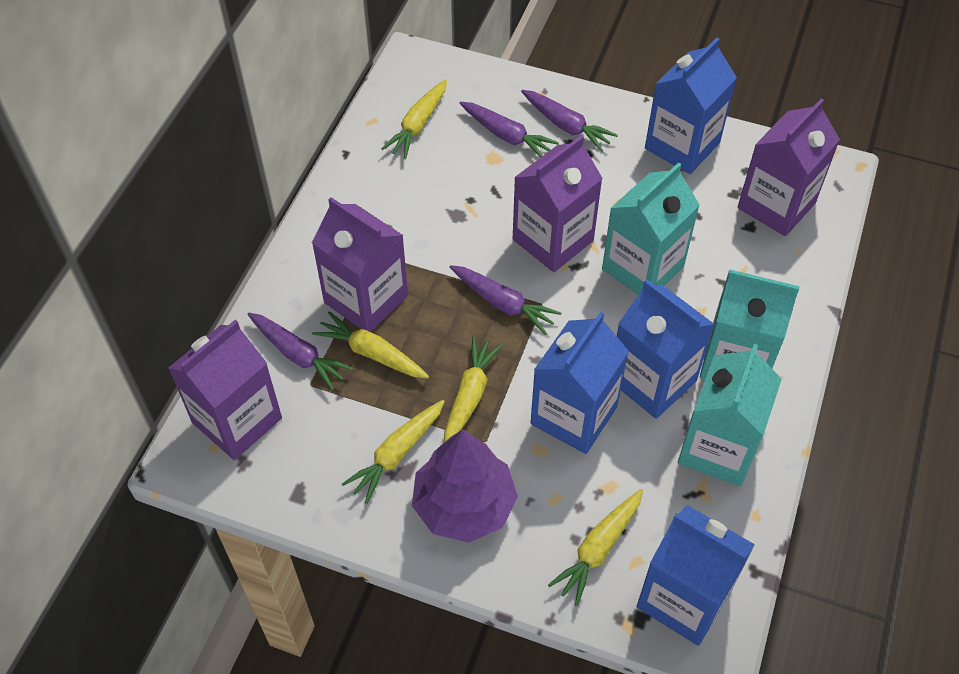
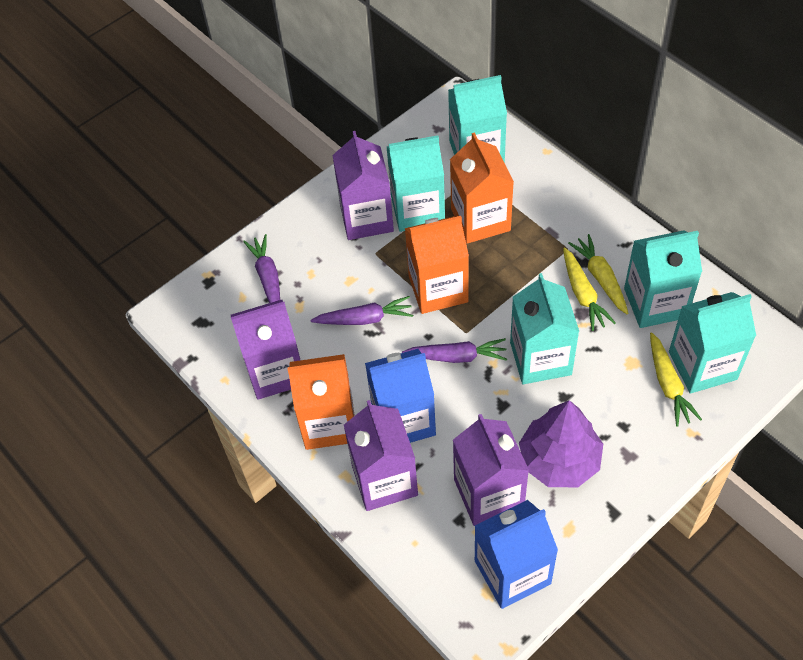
blue carton: 4 -> 2
orange carton: 0 -> 3
purple carrot: 4 -> 3
turquoise carton: 3 -> 5
yellow carrot: 5 -> 3

